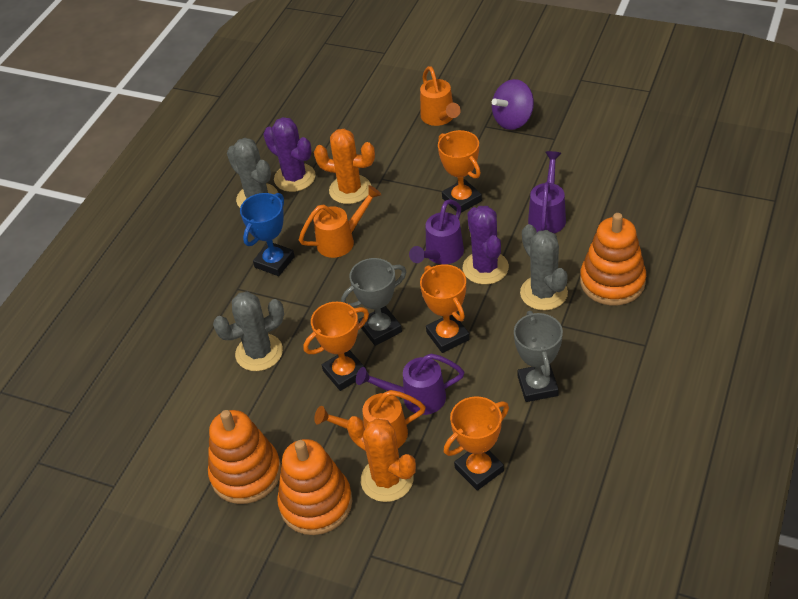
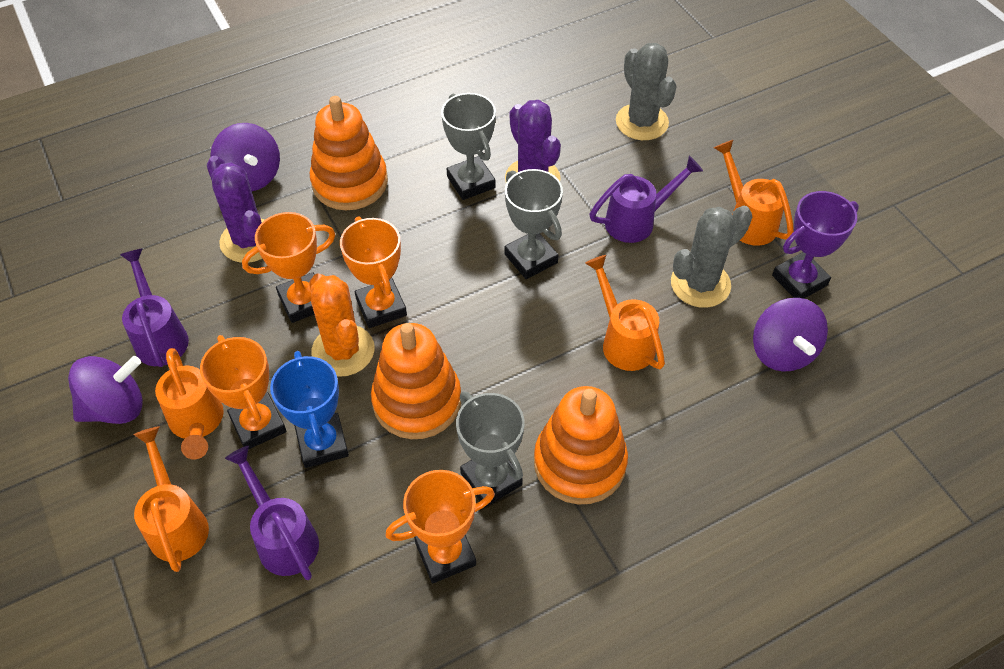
grey cactus: 3 -> 2
grey trophy: 2 -> 3
orange cactus: 2 -> 1
orange watering can: 3 -> 4
purple spinning top: 1 -> 3
purple trophy: 0 -> 1

